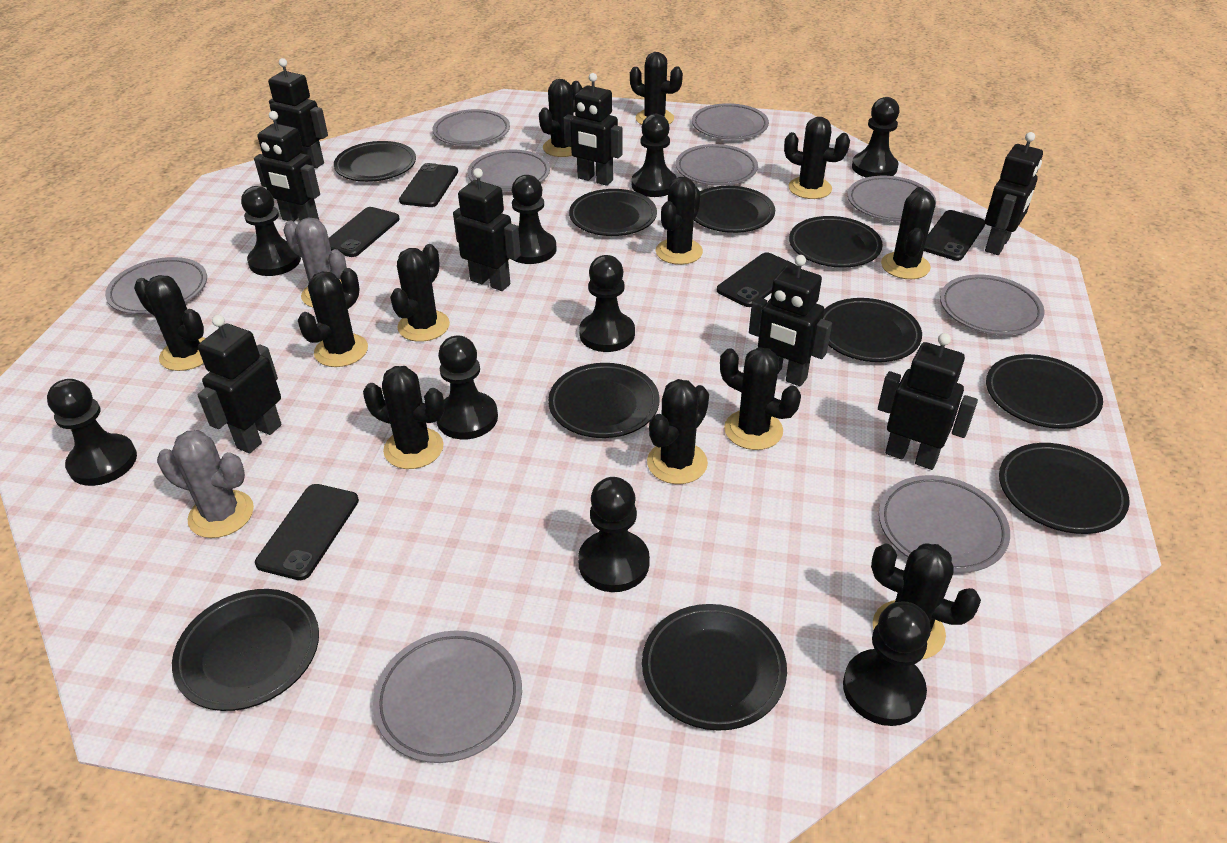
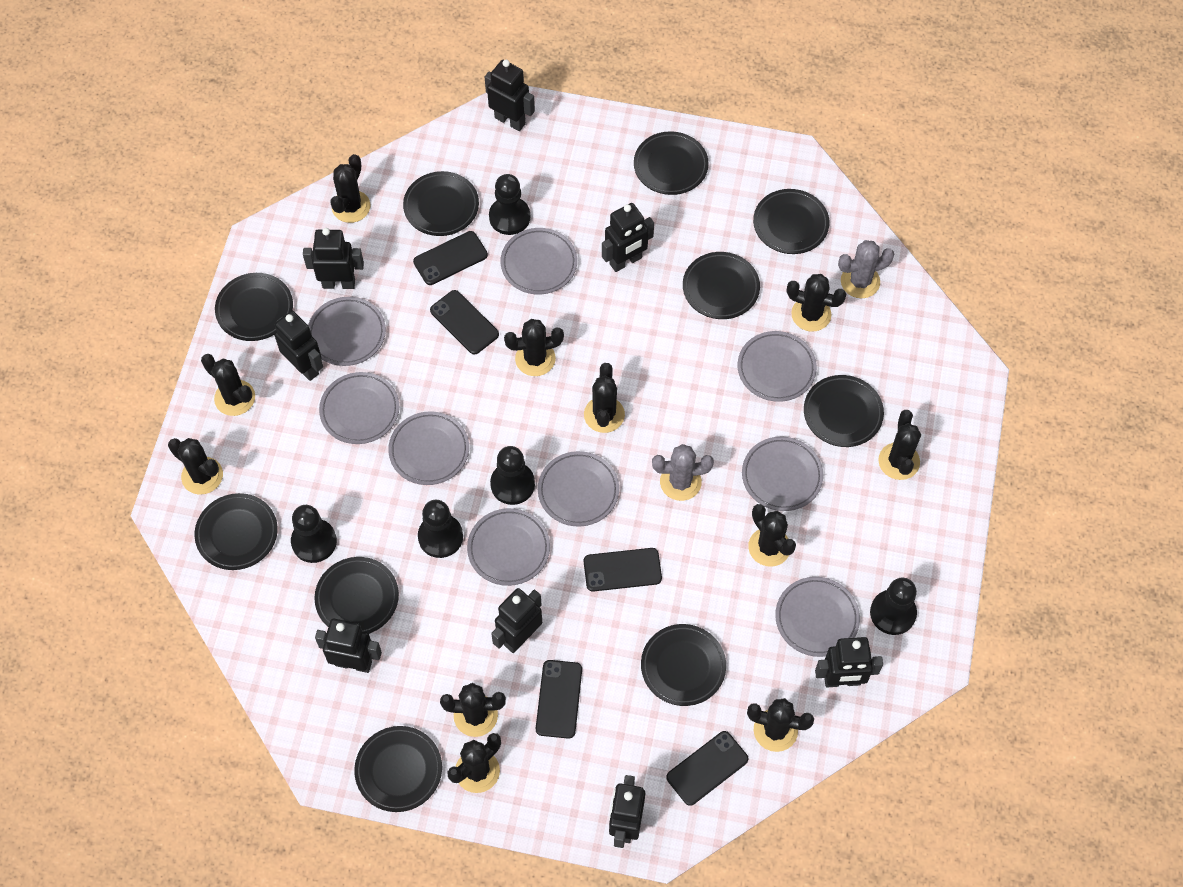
black cactus: 12 -> 11
black pawn: 9 -> 5

